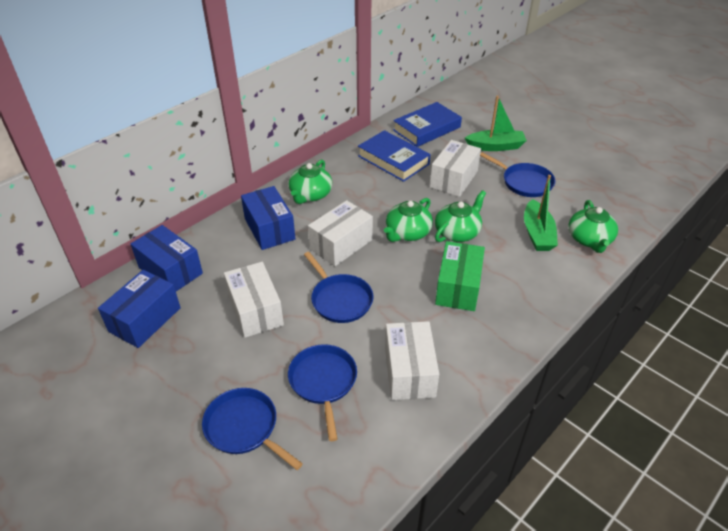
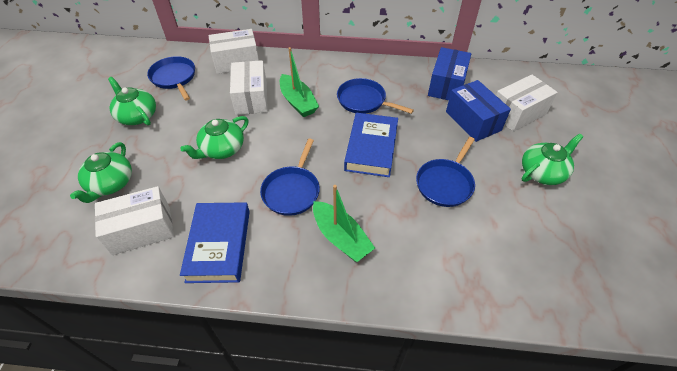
blue box: 3 -> 2
green box: 1 -> 0

